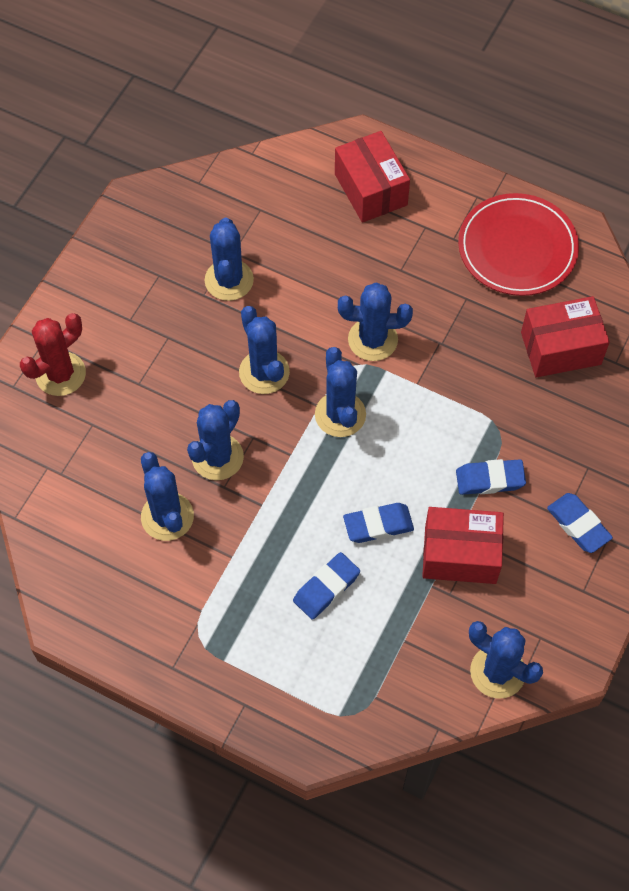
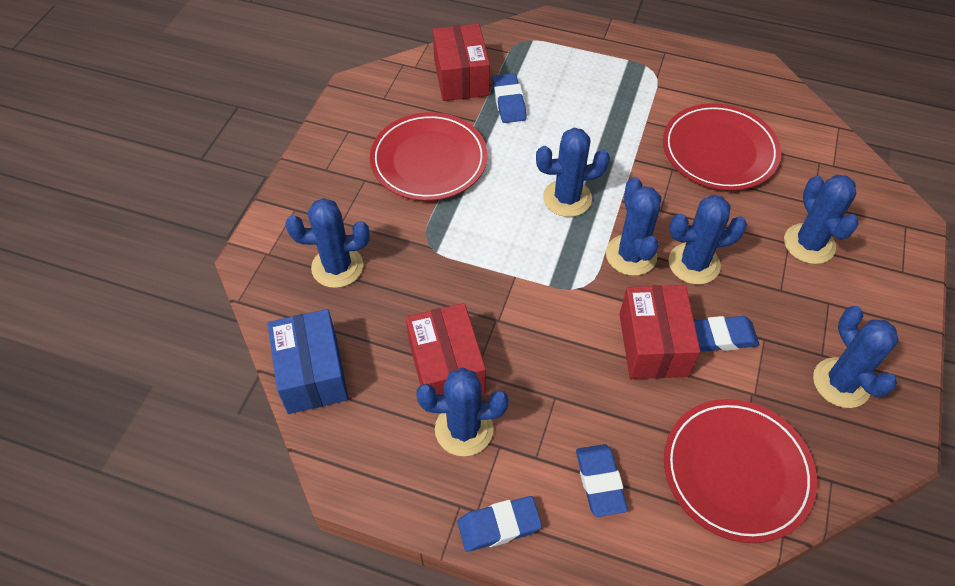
blue box: 0 -> 1
red cactus: 1 -> 0
red plate: 1 -> 3

